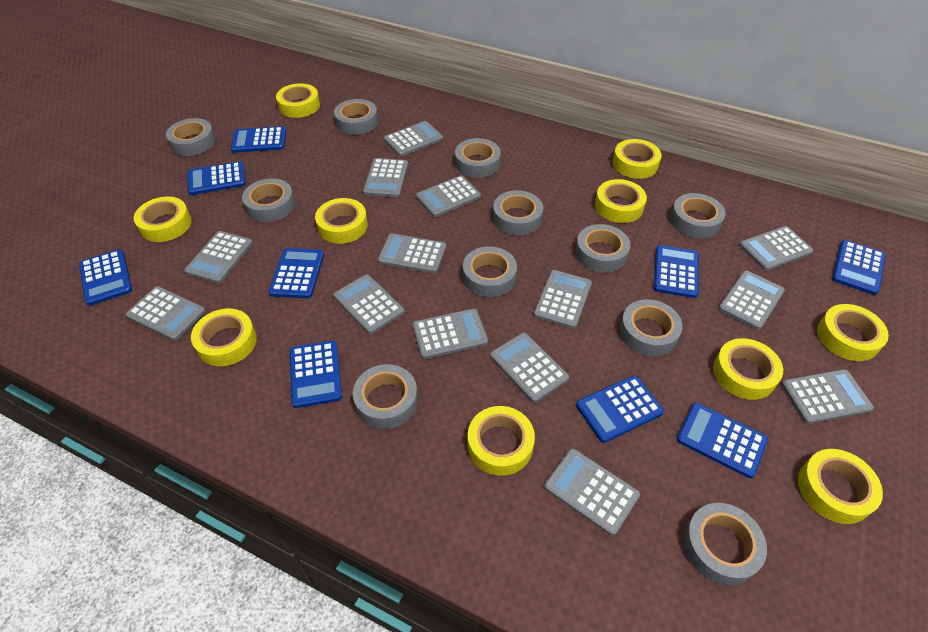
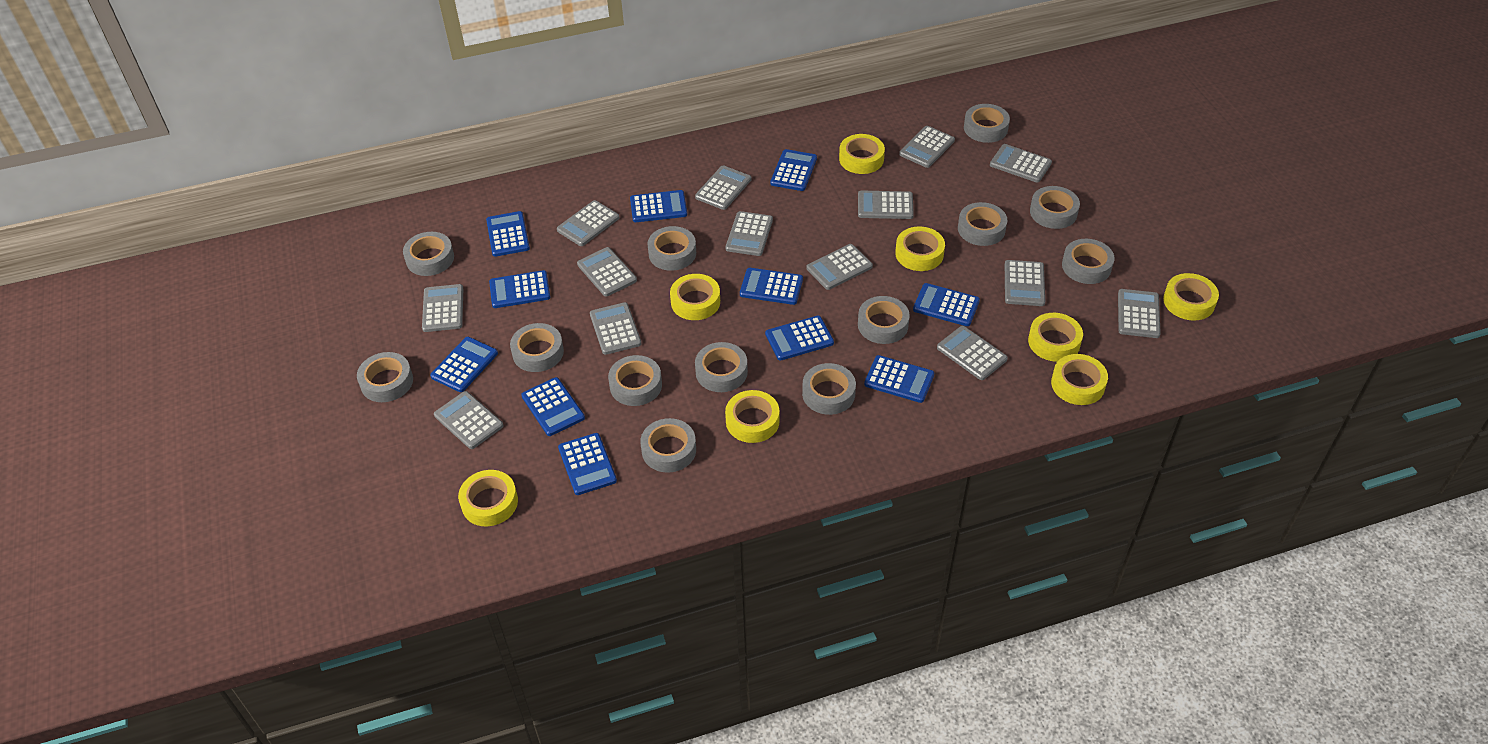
blue calculator: 9 -> 11
grey tape: 11 -> 13
yellow tape: 10 -> 8

